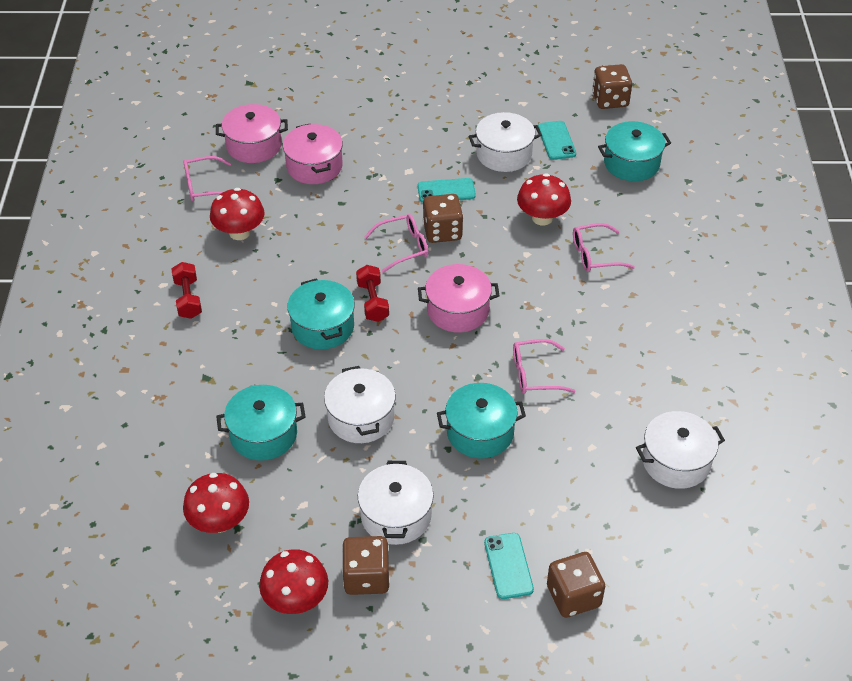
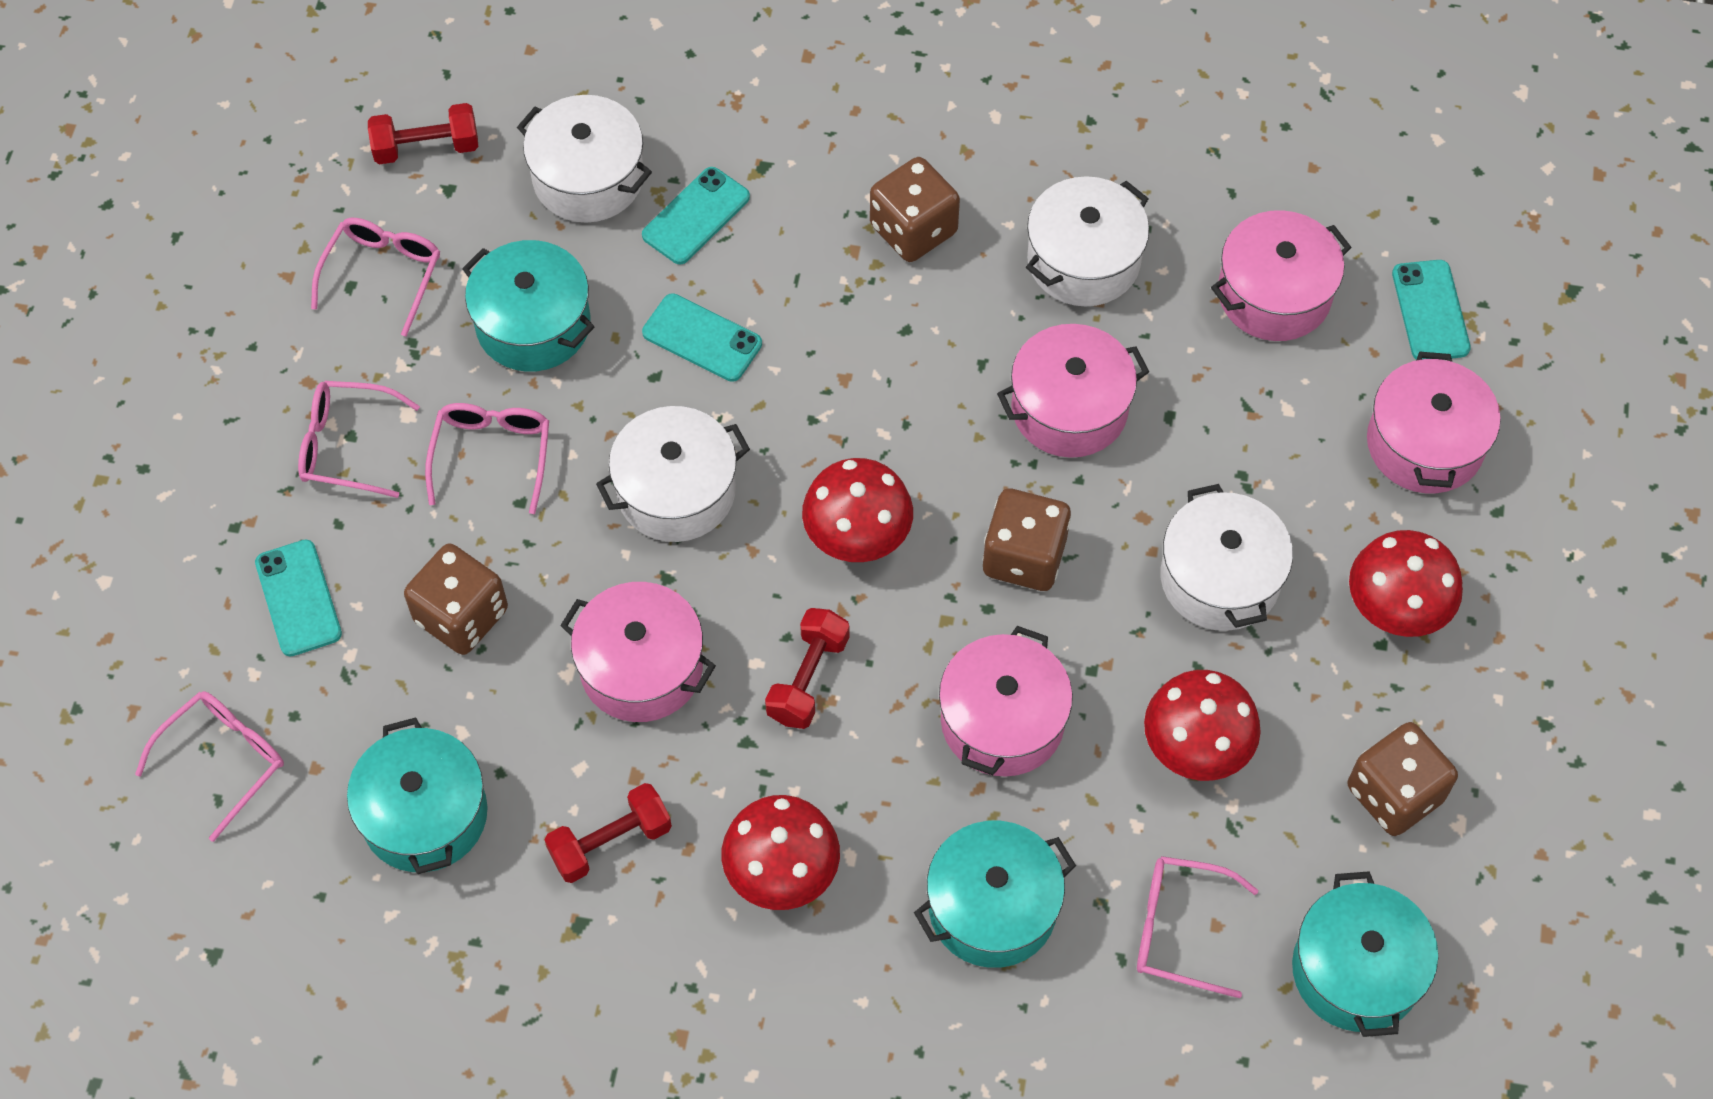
pink glasses: 4 -> 5
pink pot: 3 -> 5
red dumbbell: 2 -> 3
turquoise phone: 3 -> 4

